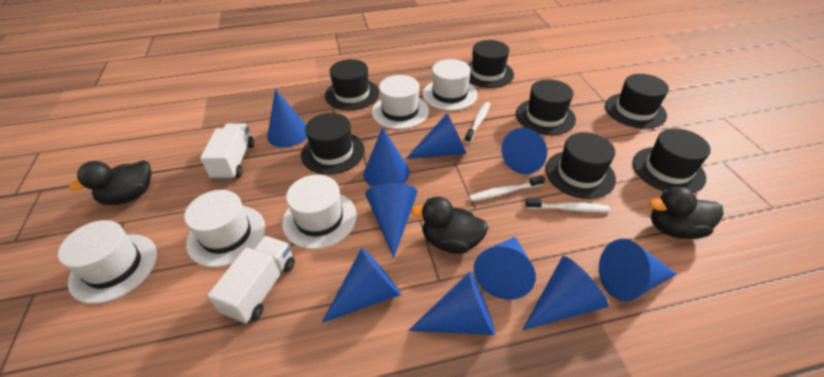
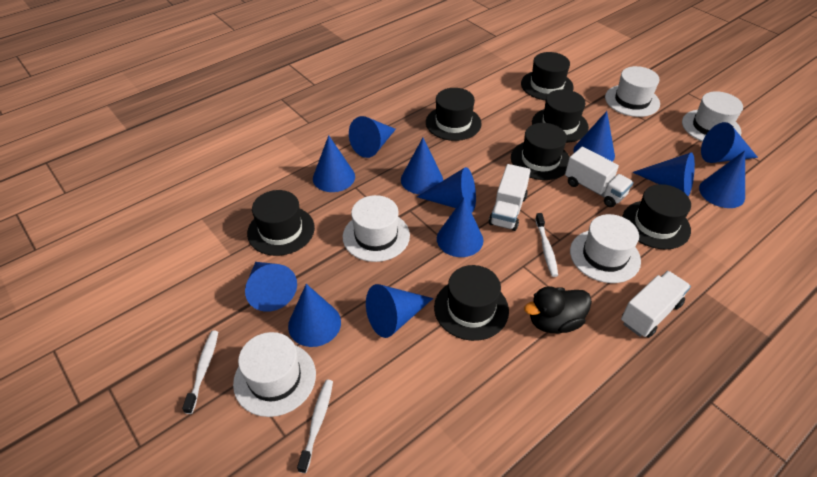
black duck: 3 -> 1
blue cone: 10 -> 12
white truck: 2 -> 3

